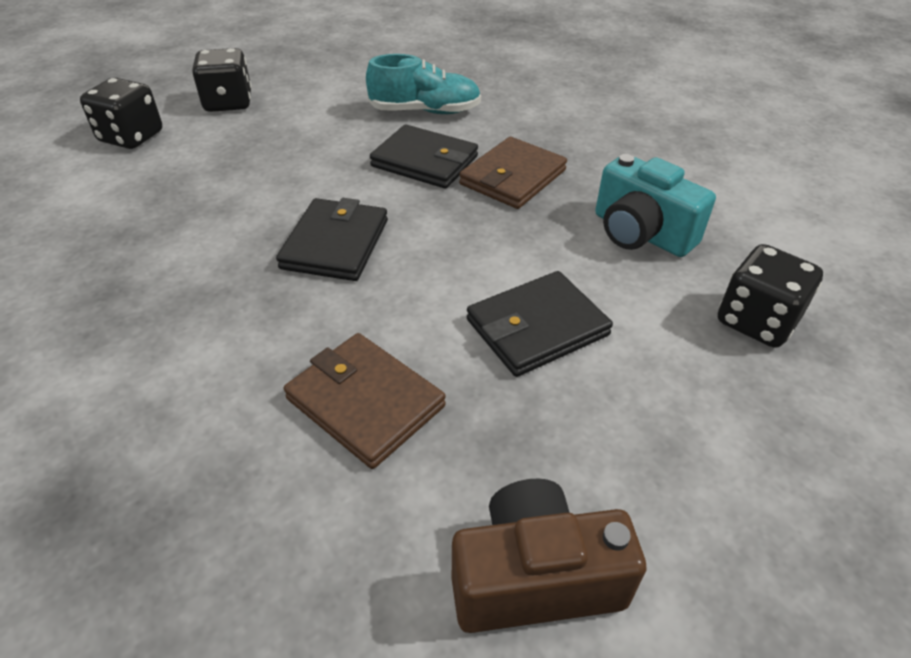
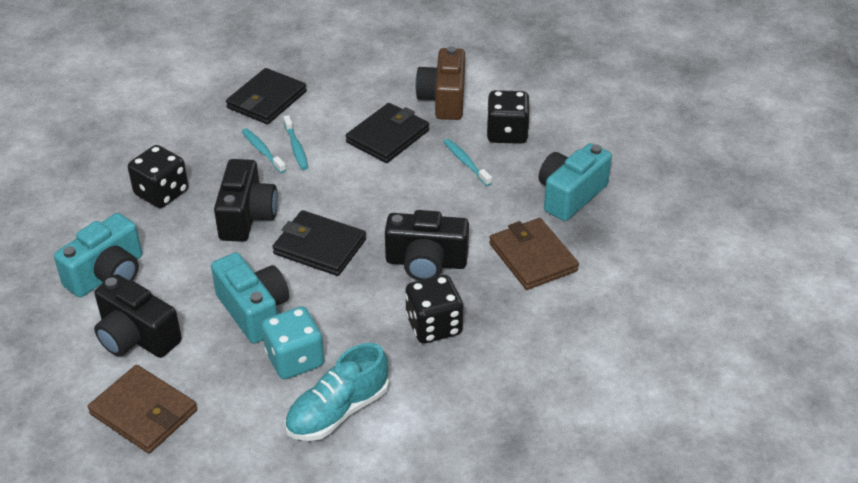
black camera: 0 -> 3
turquoise camera: 1 -> 3
turquoise dice: 0 -> 1
turquoise toothbrush: 0 -> 3

